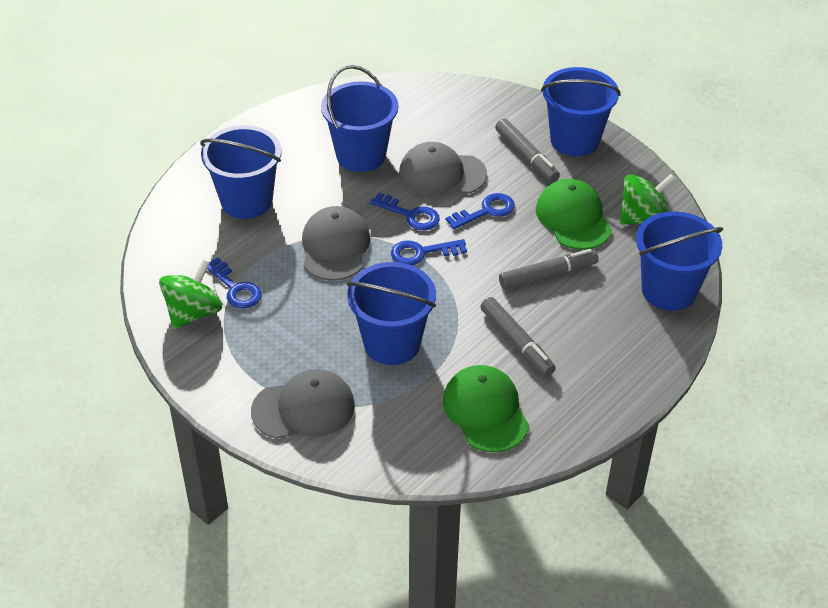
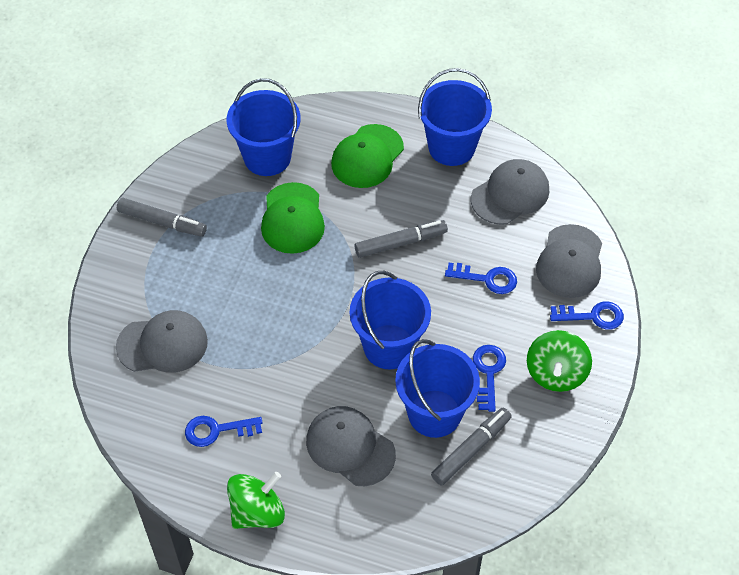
blue bucket: 5 -> 4
grey cap: 3 -> 4

